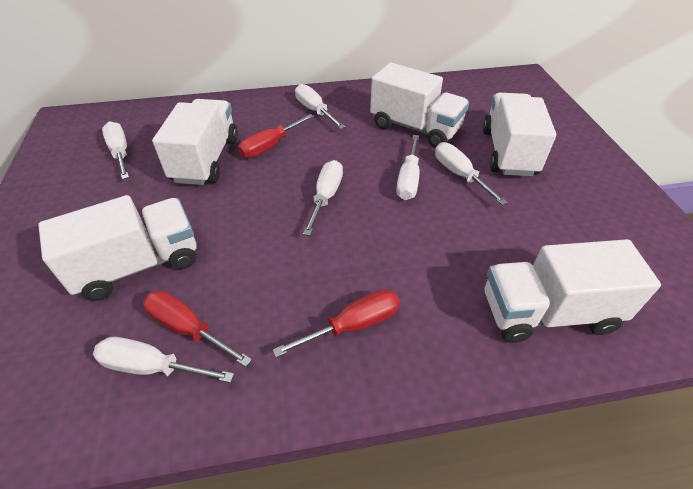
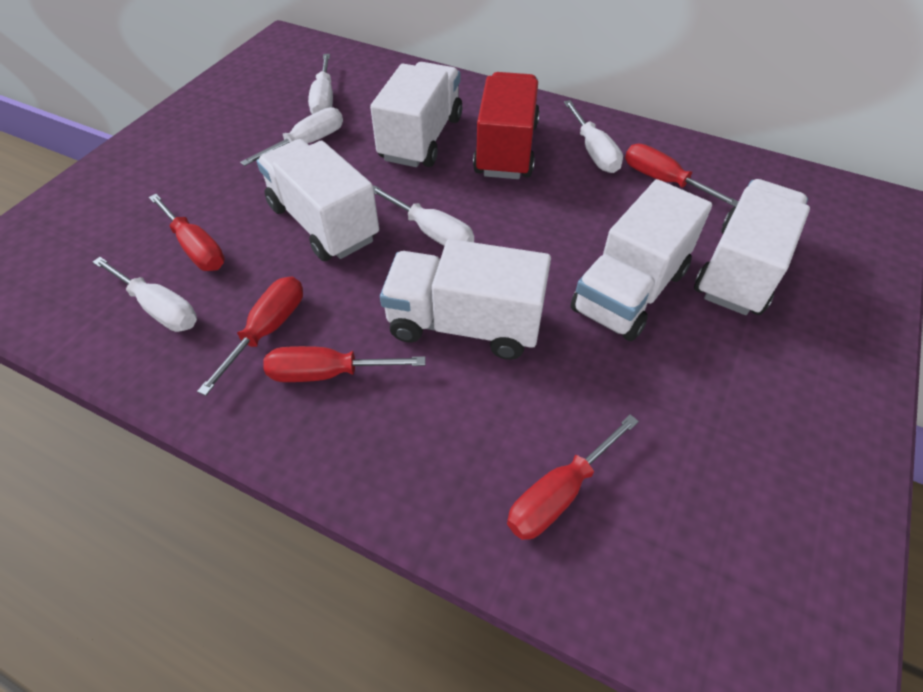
red screwdriver: 3 -> 5
red truck: 0 -> 1
white screwdriver: 6 -> 5

